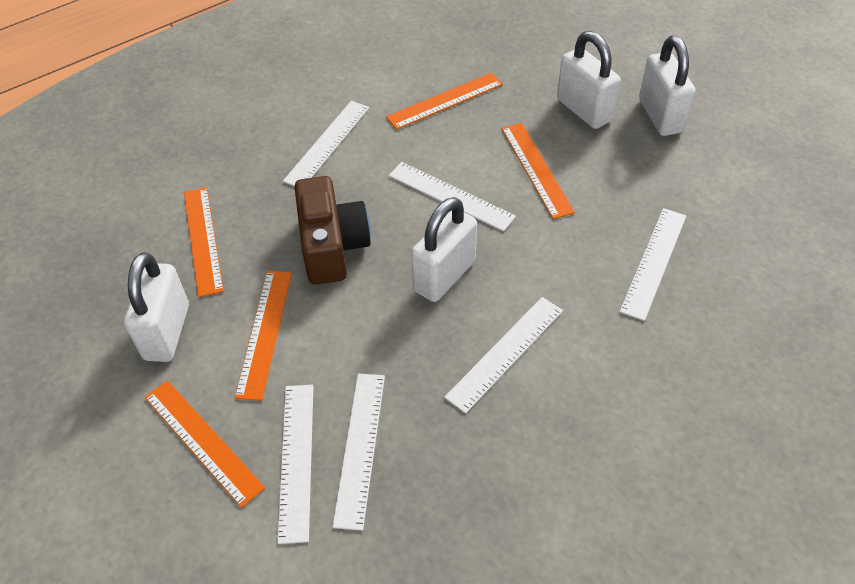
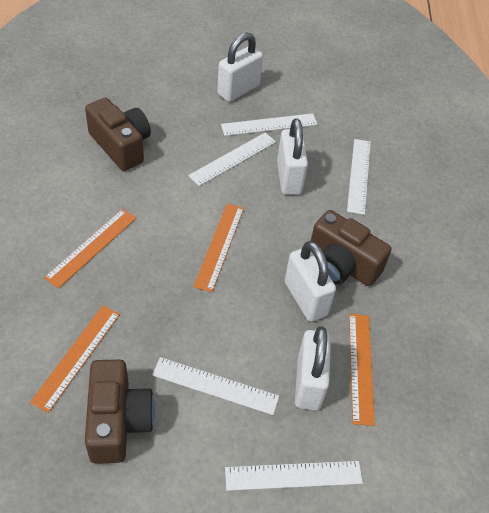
brown camera: 1 -> 3
orange ruler: 5 -> 4
white ruler: 6 -> 5

